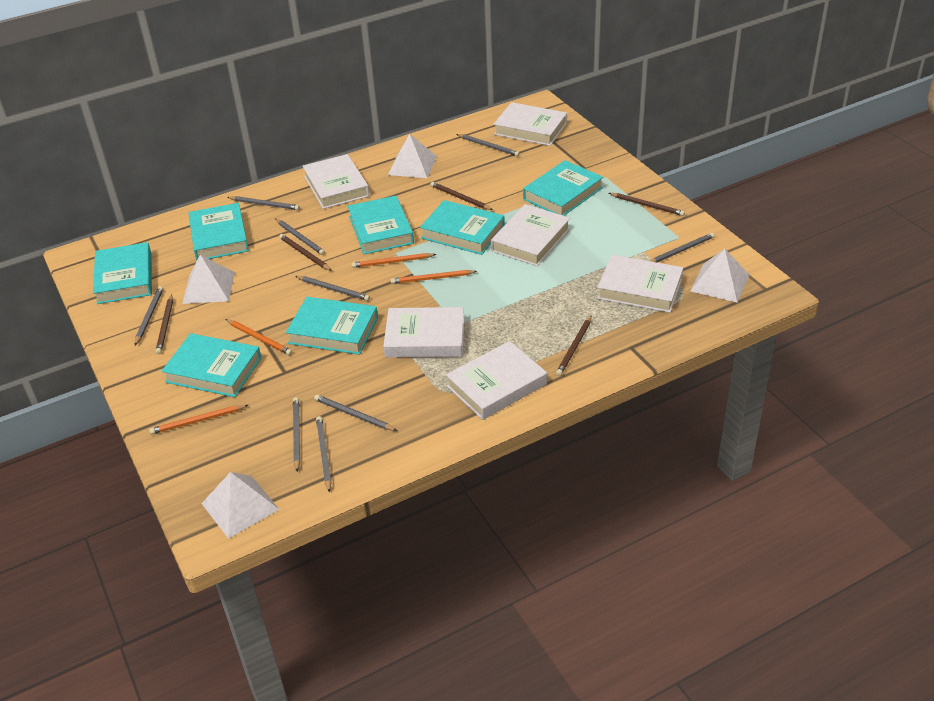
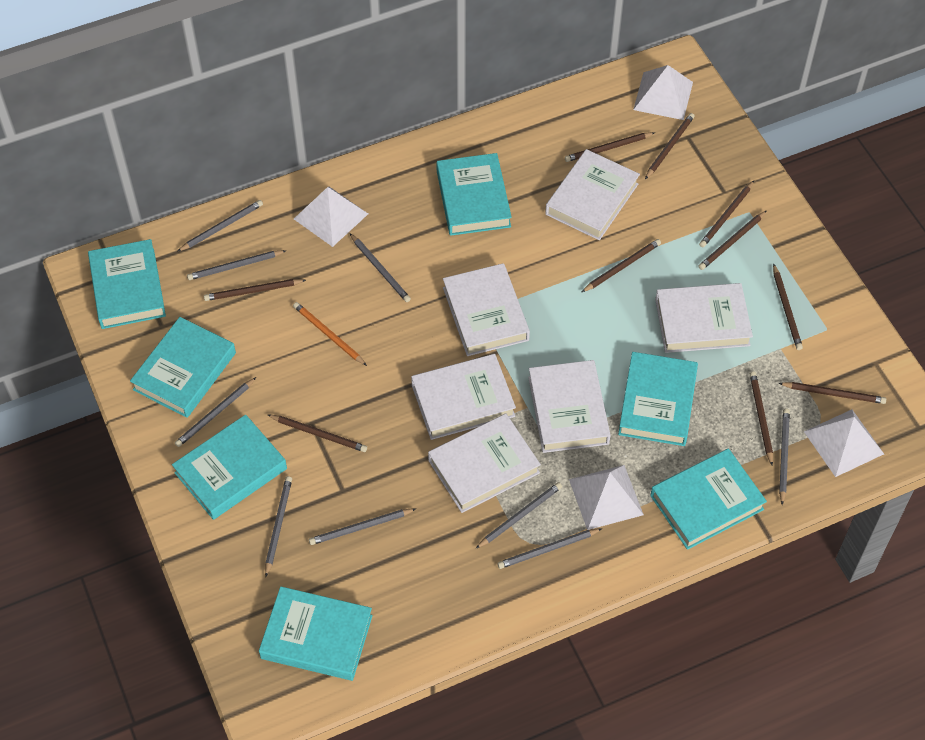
brown pencil: 5 -> 10
orange pencil: 4 -> 1

